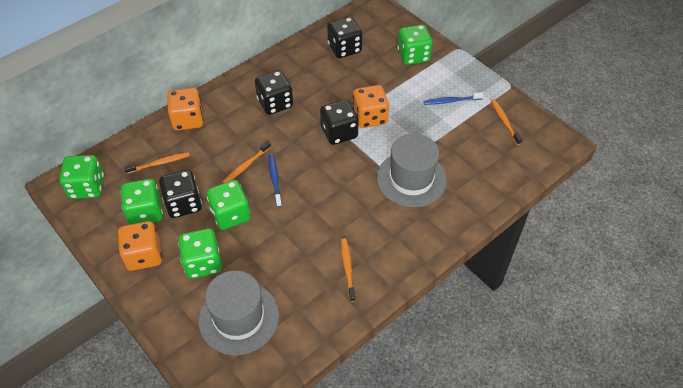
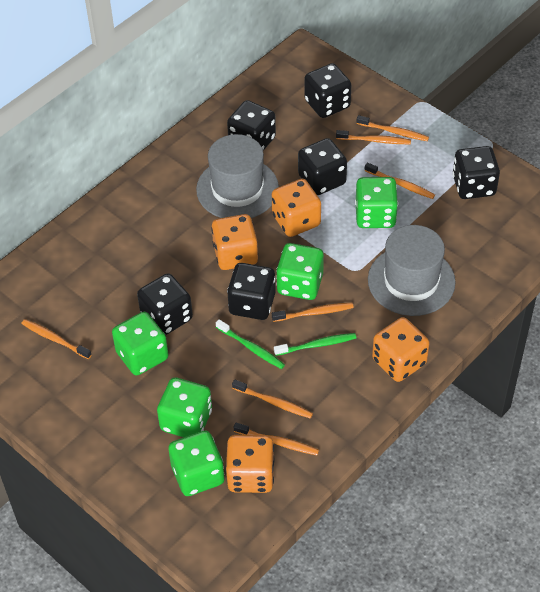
black dice: 4 -> 6
blue toothbrush: 2 -> 0
green toothbrush: 0 -> 2
orange dice: 3 -> 4
orange toothbrush: 4 -> 7

